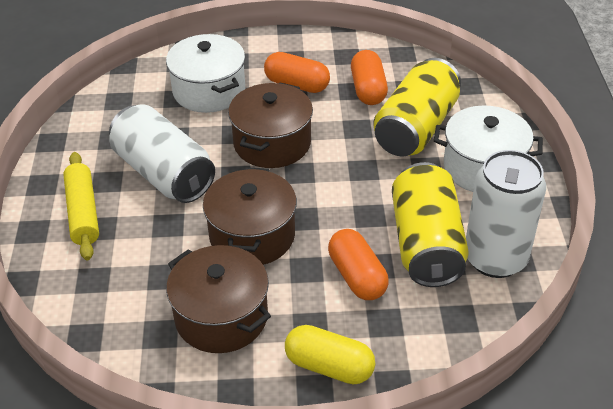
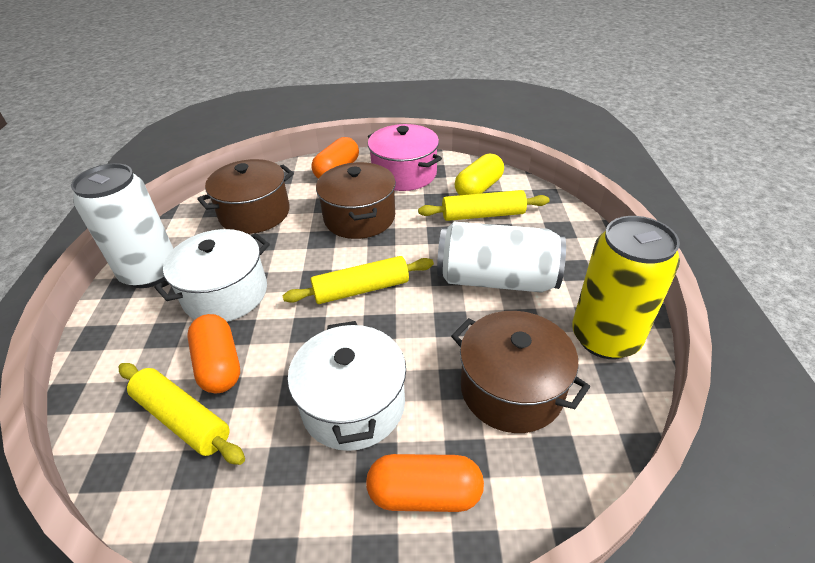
pink pot: 0 -> 1
yellow can: 2 -> 1
yellow rolling pin: 1 -> 3

